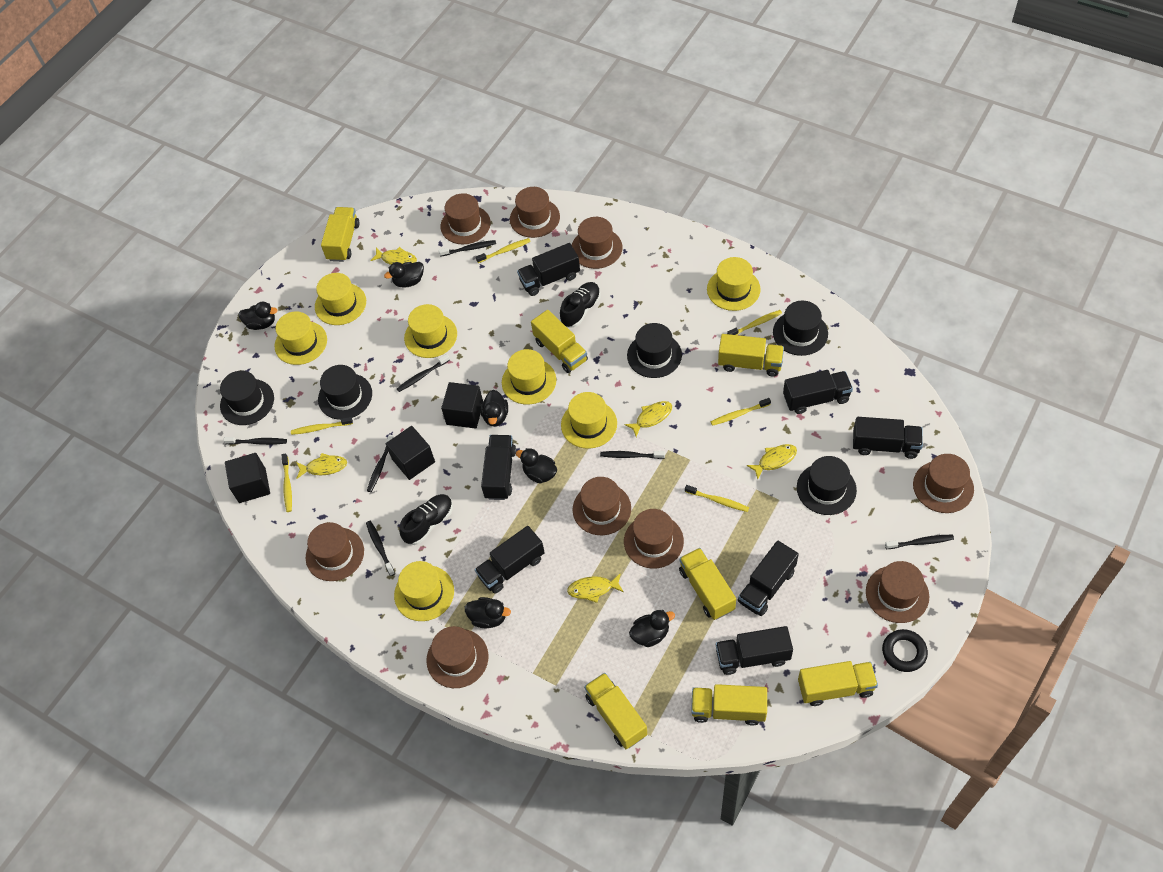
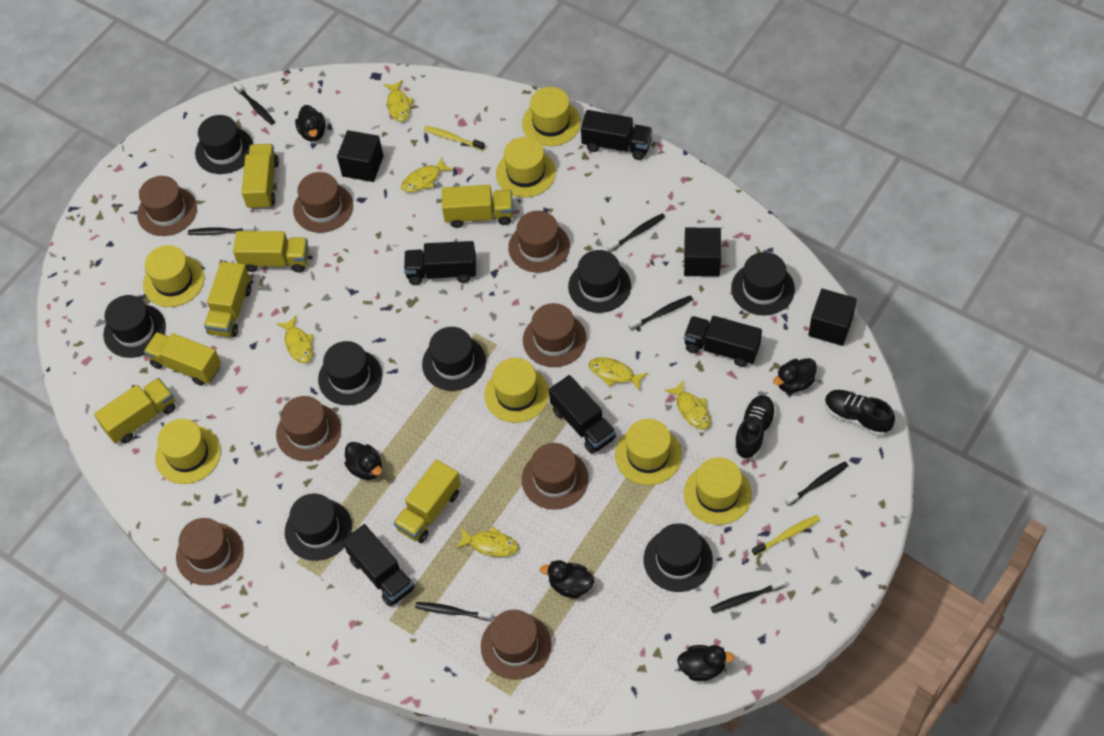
black duck: 6 -> 5
black hat: 5 -> 8
black ring: 1 -> 0
black truck: 7 -> 5
brown hat: 9 -> 8
yellow fish: 5 -> 6
yellow toothbrush: 6 -> 2

